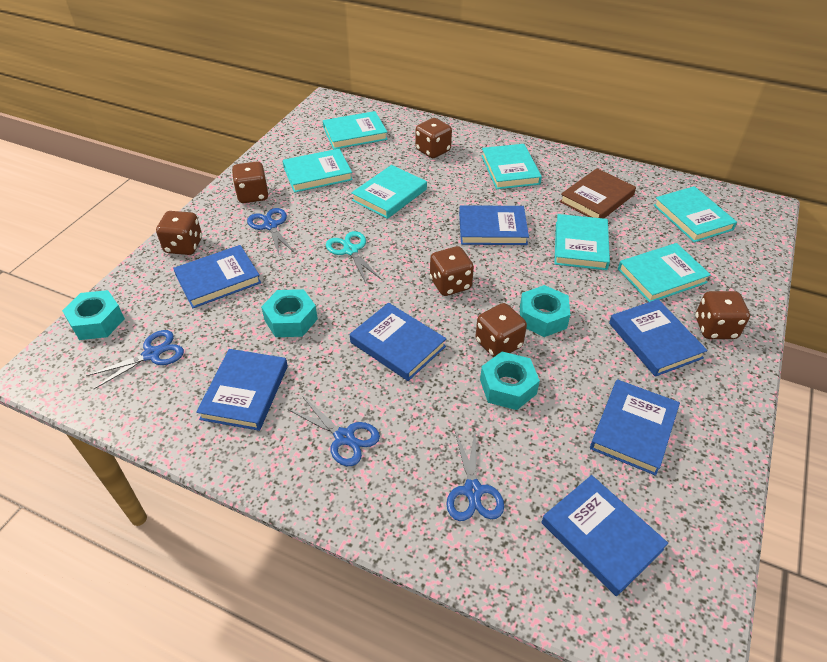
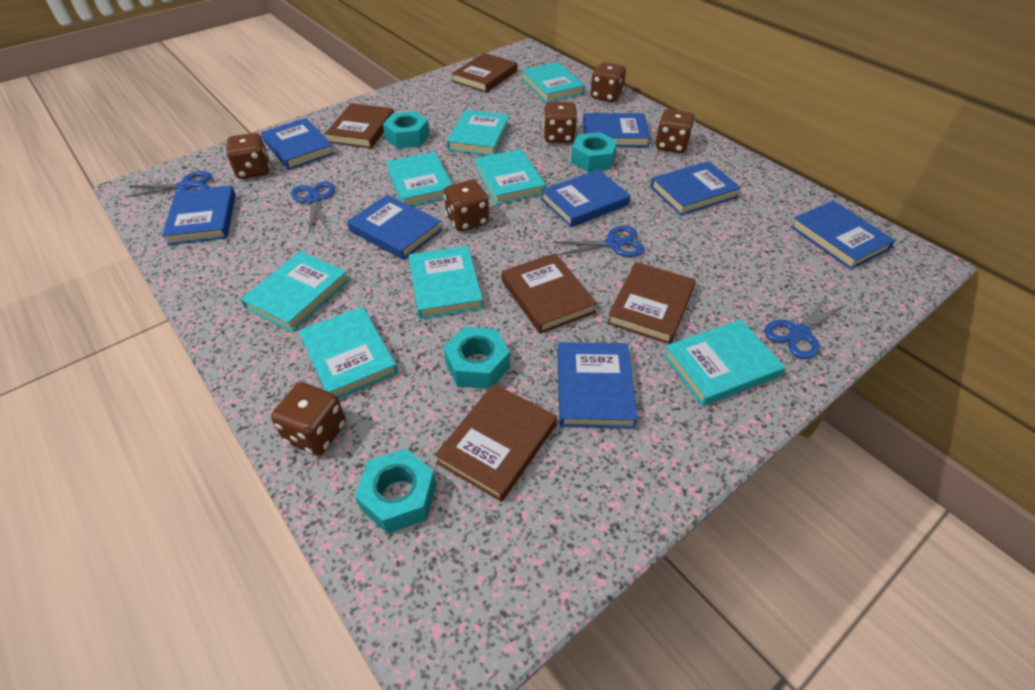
blue book: 7 -> 8
brown book: 1 -> 5
turquoise book: 7 -> 8
turquoise scissors: 1 -> 0

